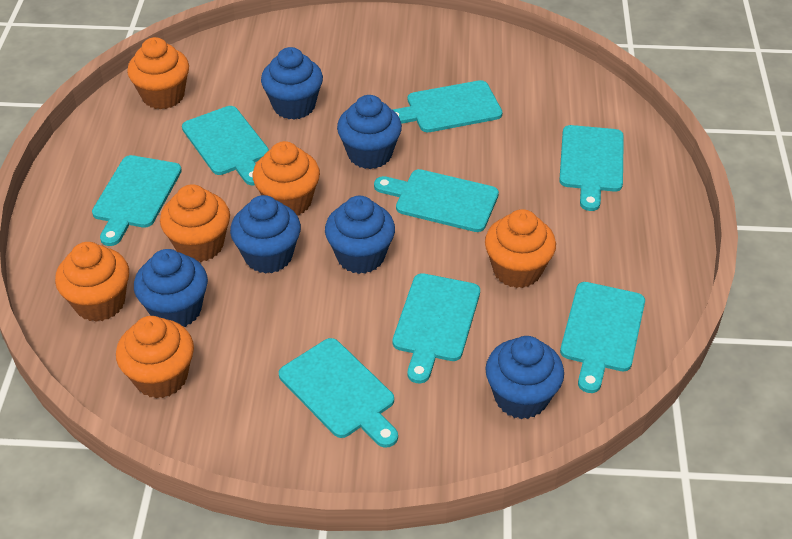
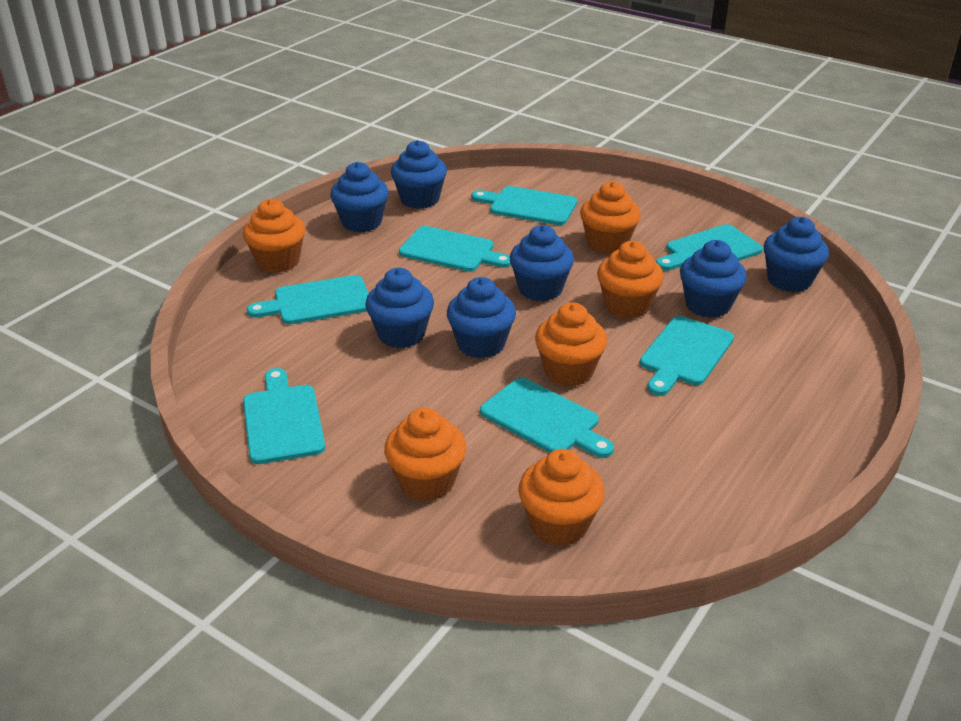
blue cupcake: 6 -> 7
turquoise cutting board: 8 -> 7

